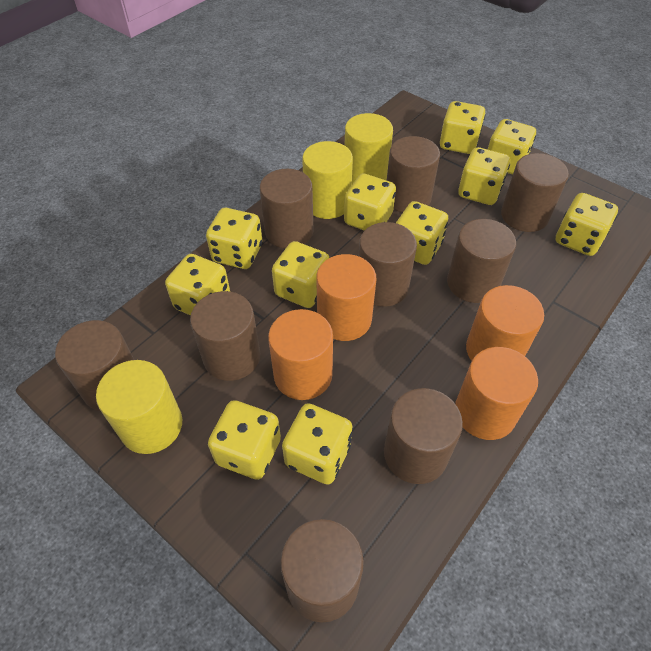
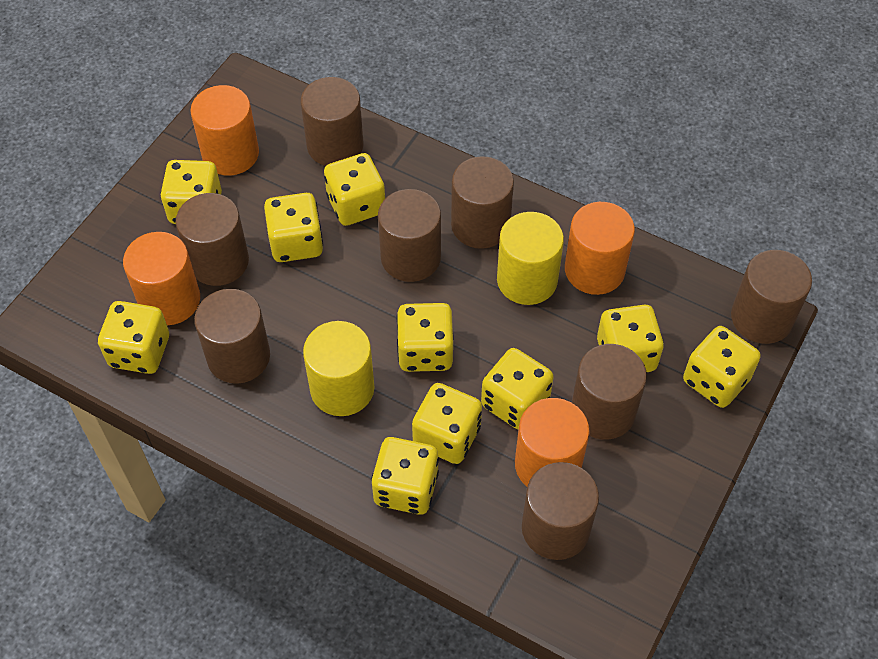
brown cylinder: 9 -> 8
yellow cylinder: 3 -> 2
yellow dice: 11 -> 10

